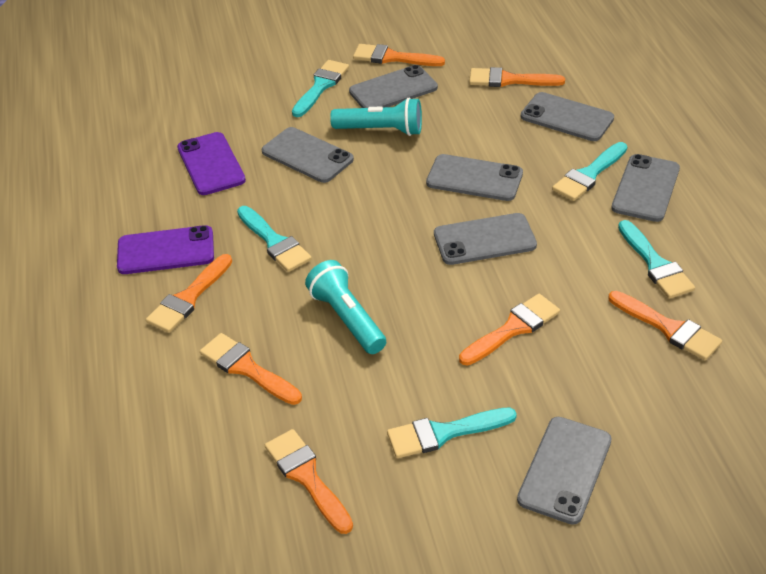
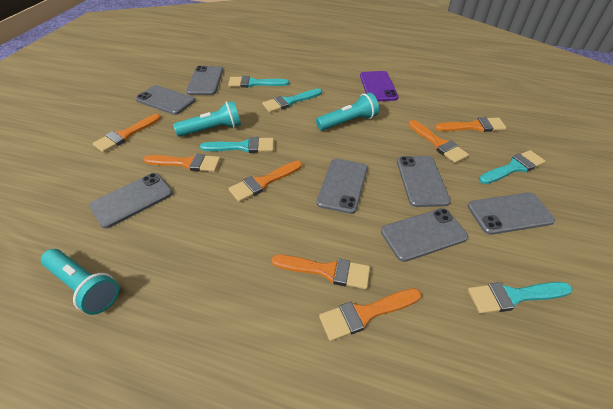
purple phone: 2 -> 1
turquoise flashlight: 2 -> 3

